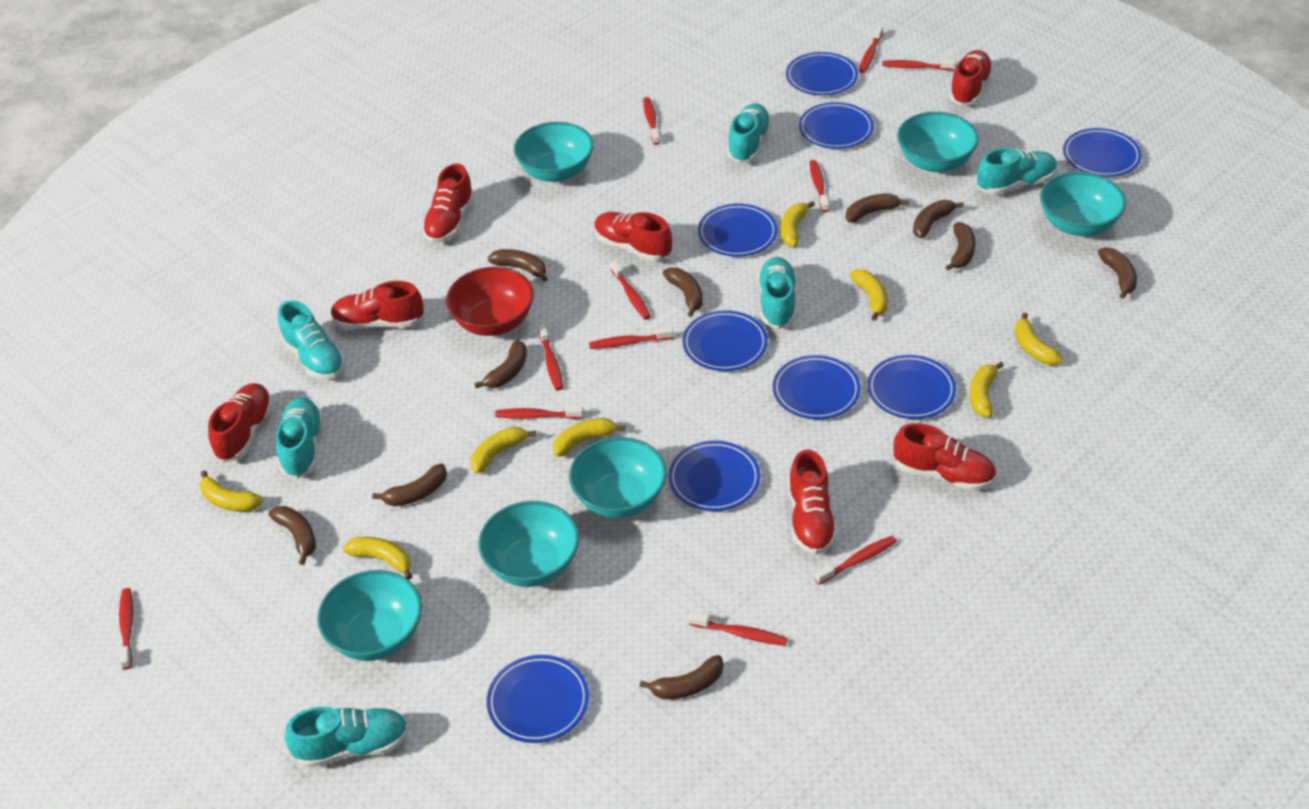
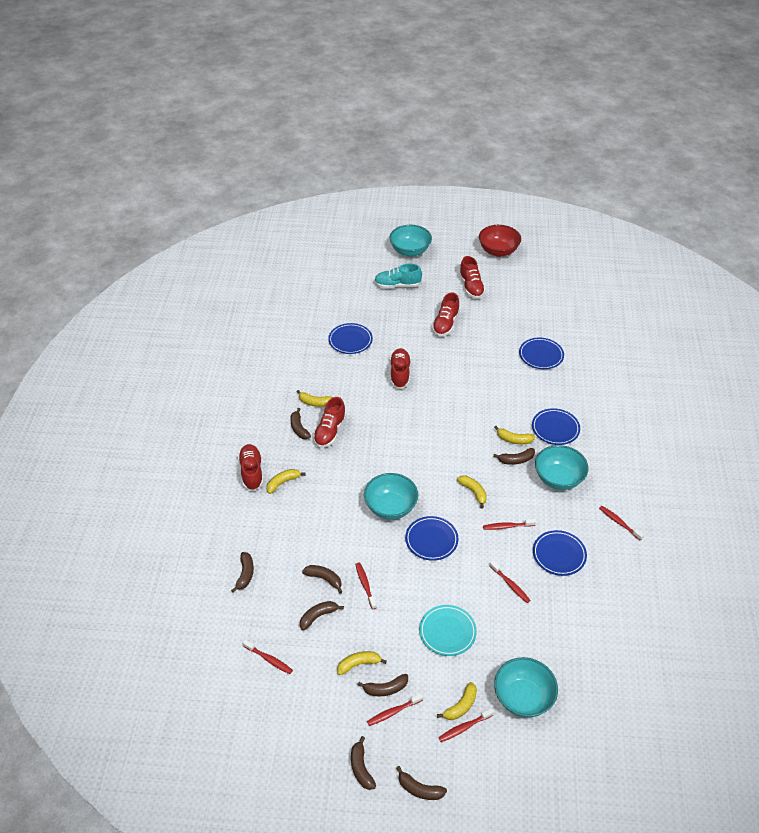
blue plate: 9 -> 5
brown banana: 10 -> 8
red shoe: 7 -> 5
red toothbrush: 11 -> 7
turquoise bowl: 6 -> 4
turquoise plate: 0 -> 1
turquoise shoe: 6 -> 1
yellow banana: 8 -> 6

